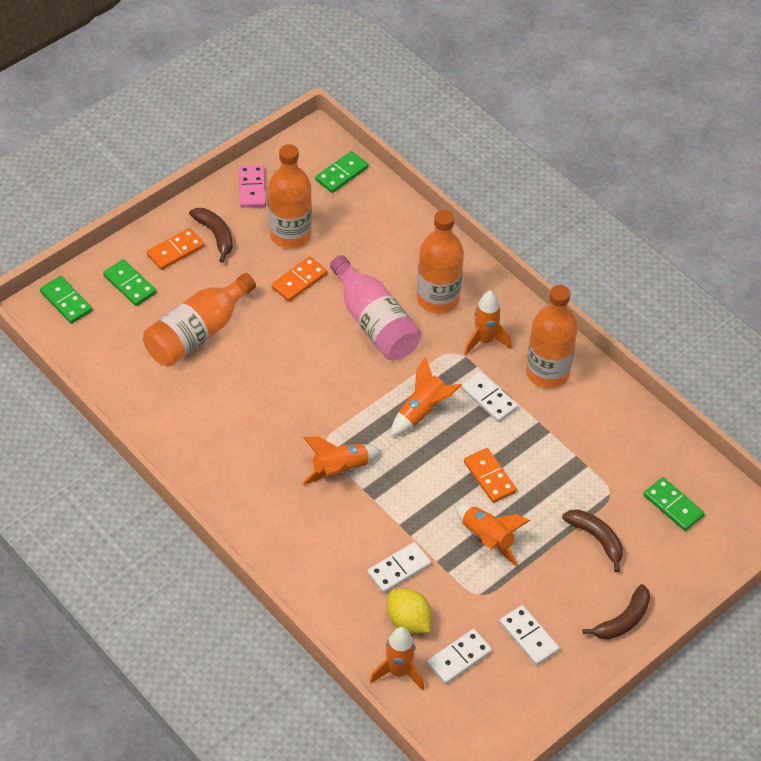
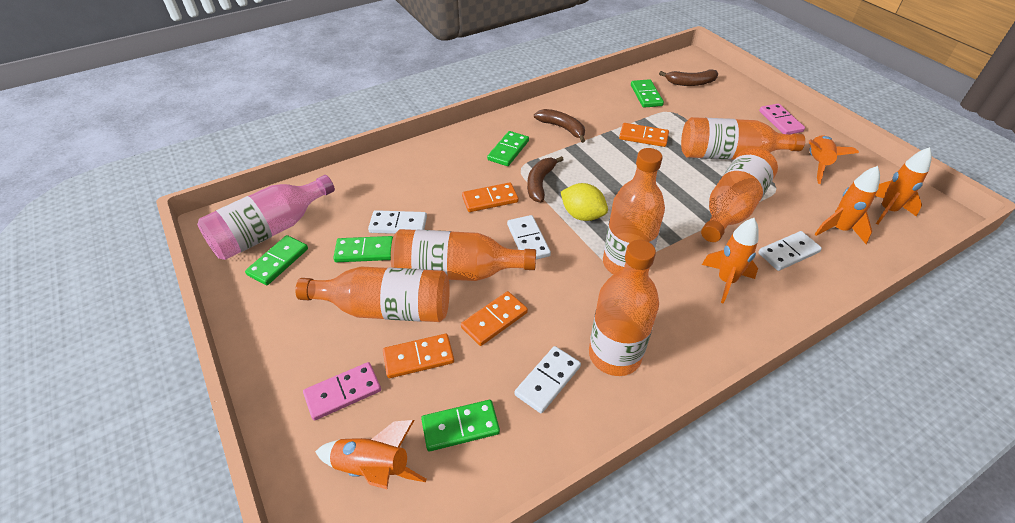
green domino: 4 -> 5
orange bottle: 4 -> 6
orange domino: 3 -> 4
pink domino: 1 -> 2

